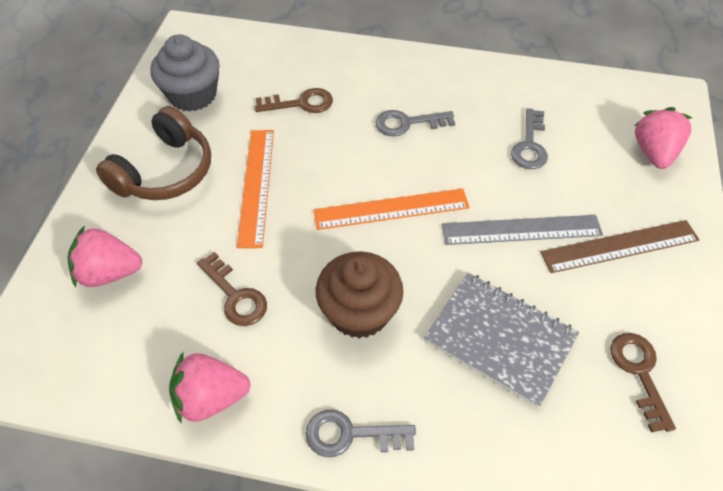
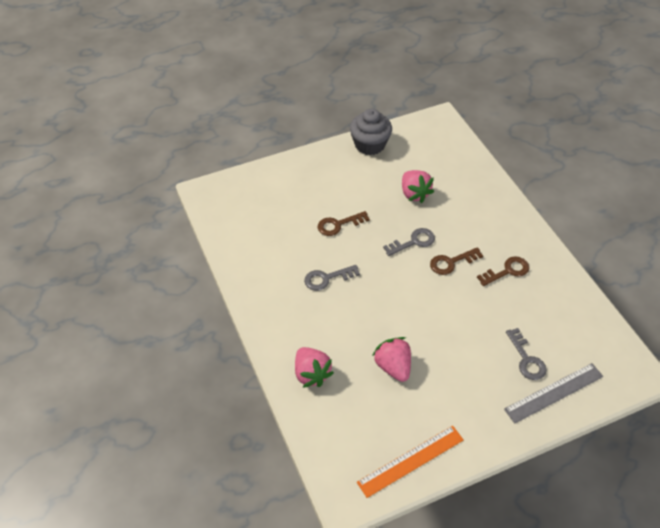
brown cupcake: 1 -> 0
brown headphones: 1 -> 0
brown ruler: 1 -> 0
grey notebook: 1 -> 0
orange ruler: 2 -> 1

